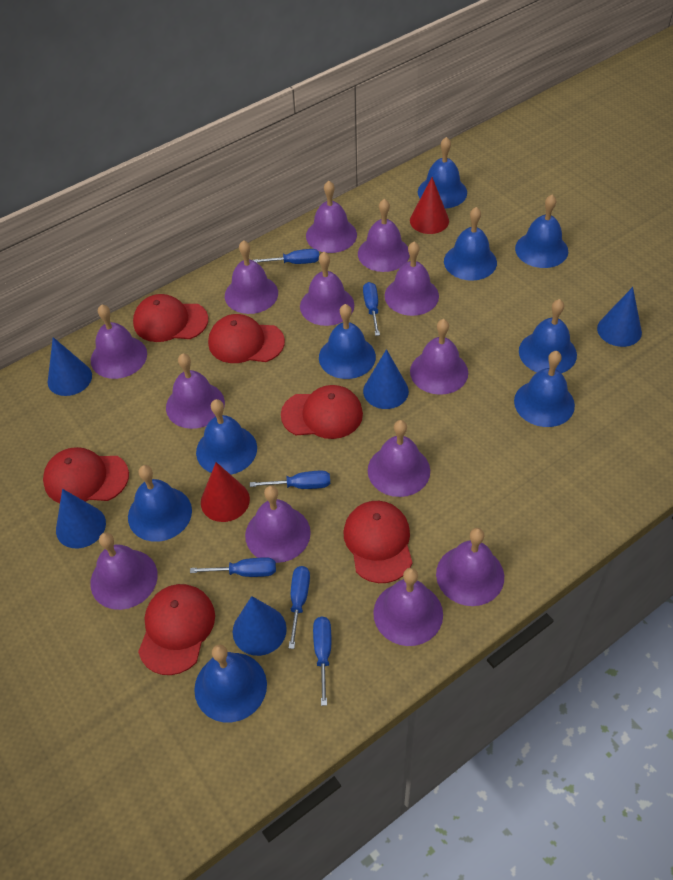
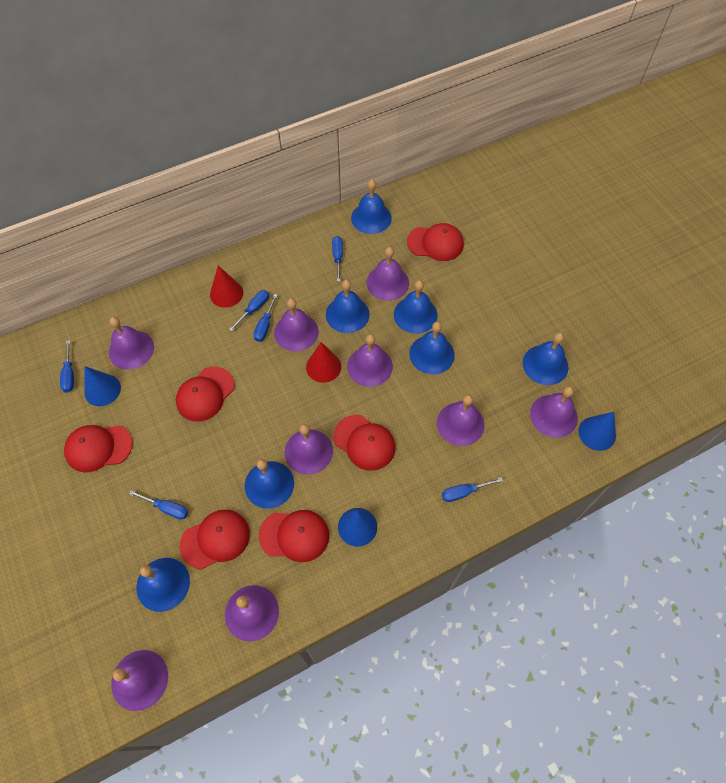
blue bell: 9 -> 7
blue cone: 5 -> 3
purple bell: 13 -> 9

